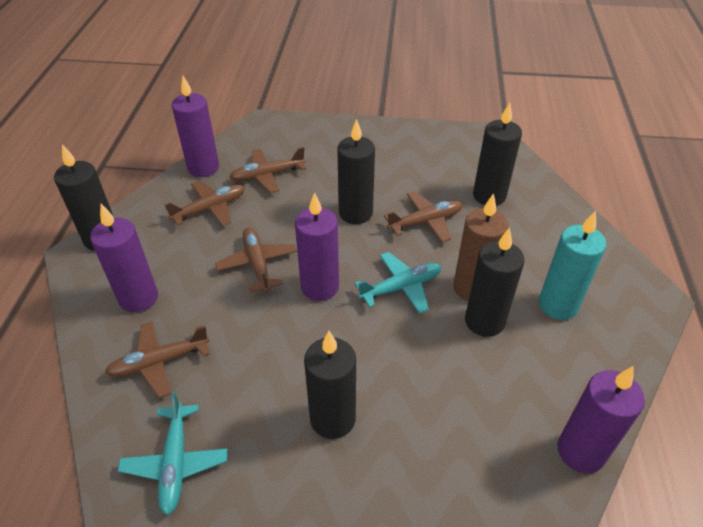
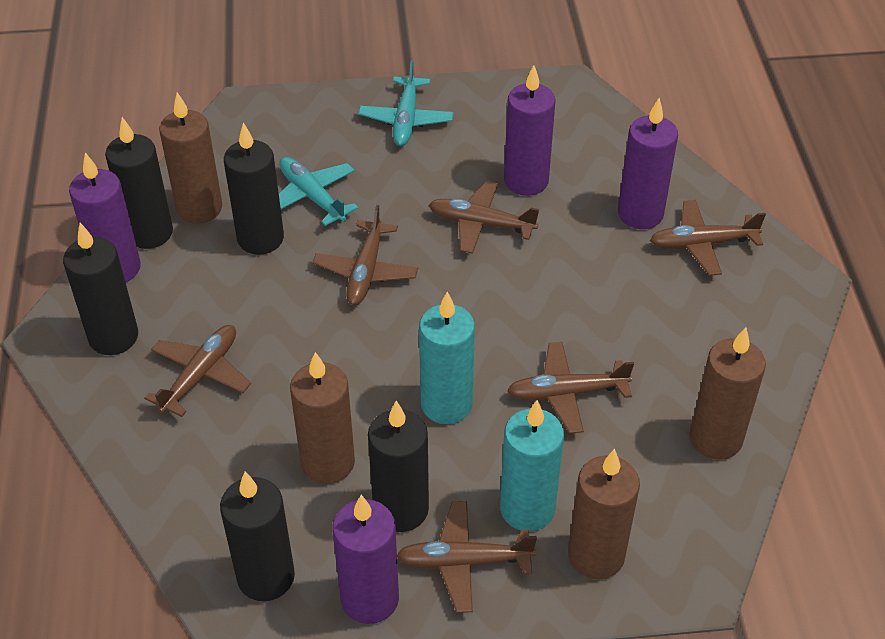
brown candle: 1 -> 4
brown plane: 5 -> 6
turquoise candle: 1 -> 2

